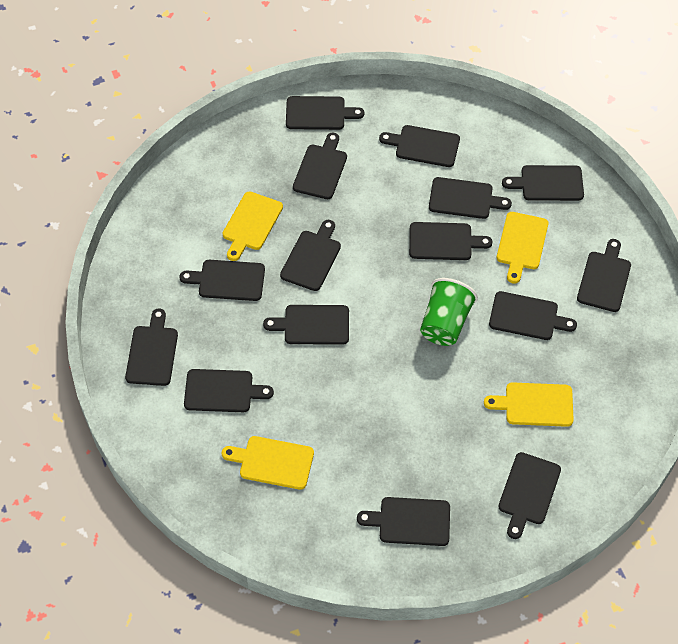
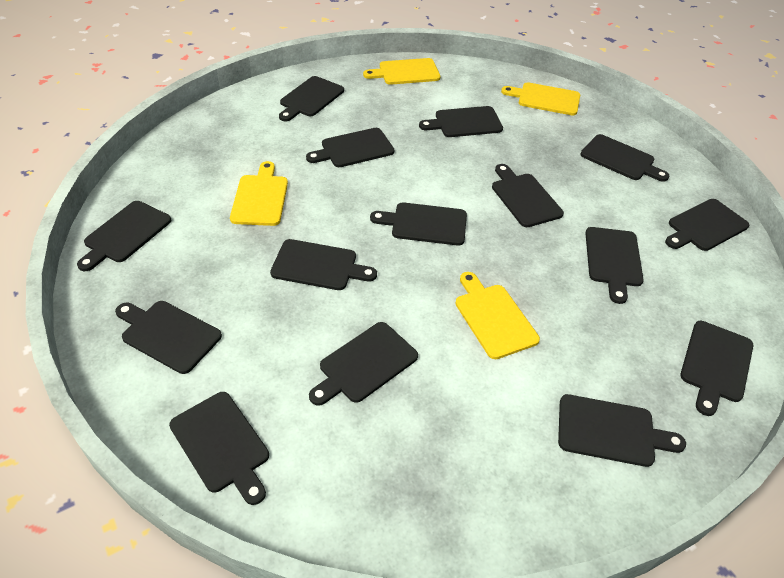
green cup: 1 -> 0

